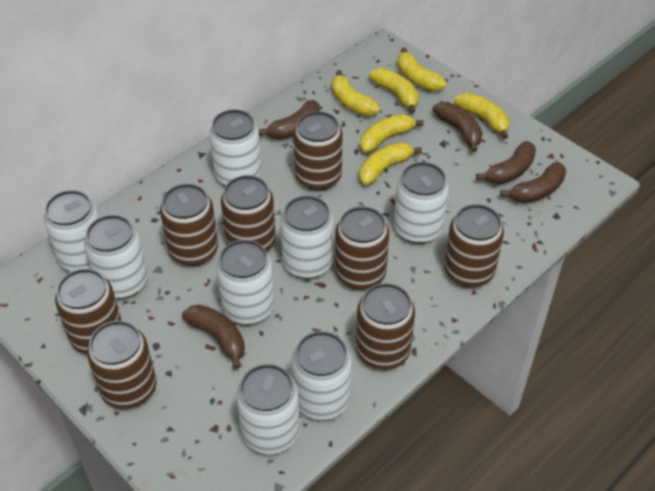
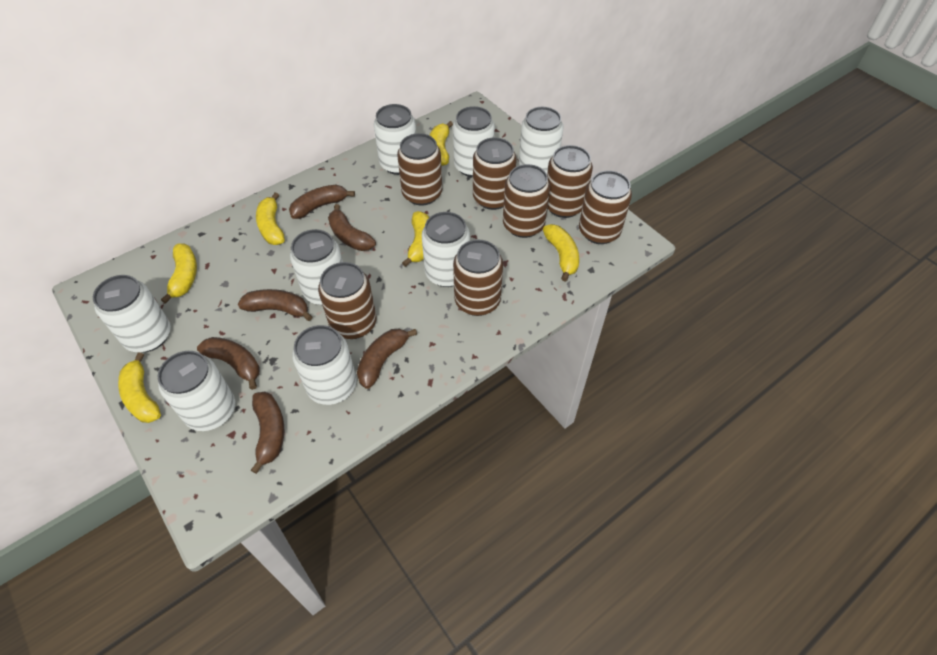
brown banana: 5 -> 6
brown can: 8 -> 7

